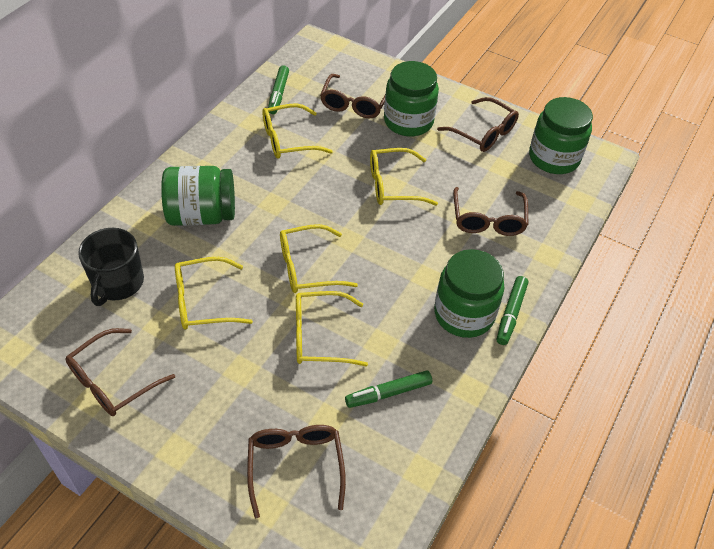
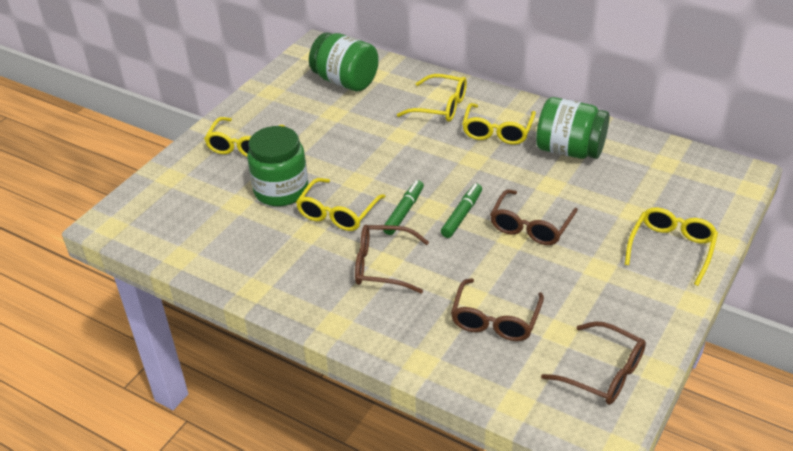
black mug: 1 -> 0
brown glasses: 5 -> 4
green jar: 4 -> 3
green marker: 3 -> 2

